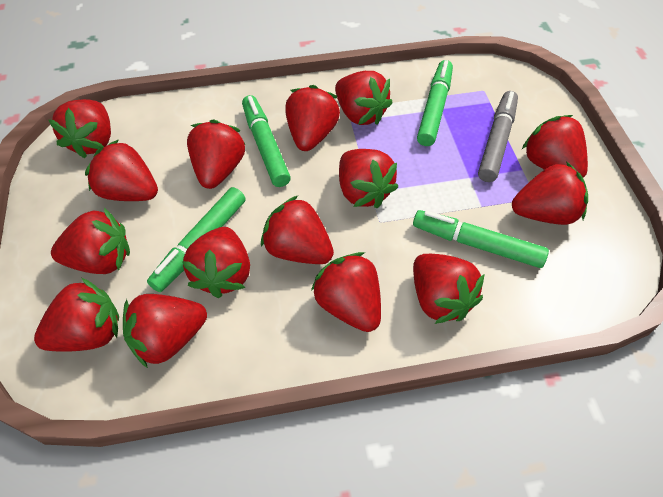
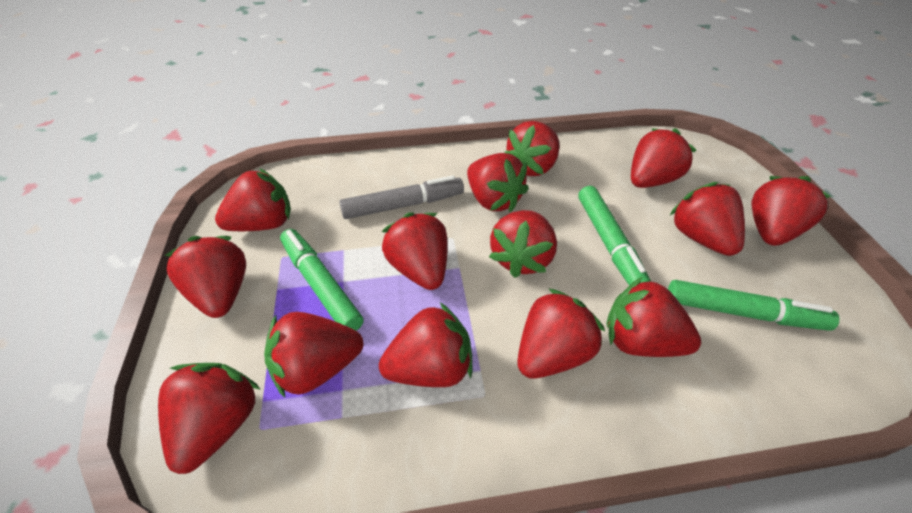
green marker: 4 -> 3
red strawberry: 15 -> 14

